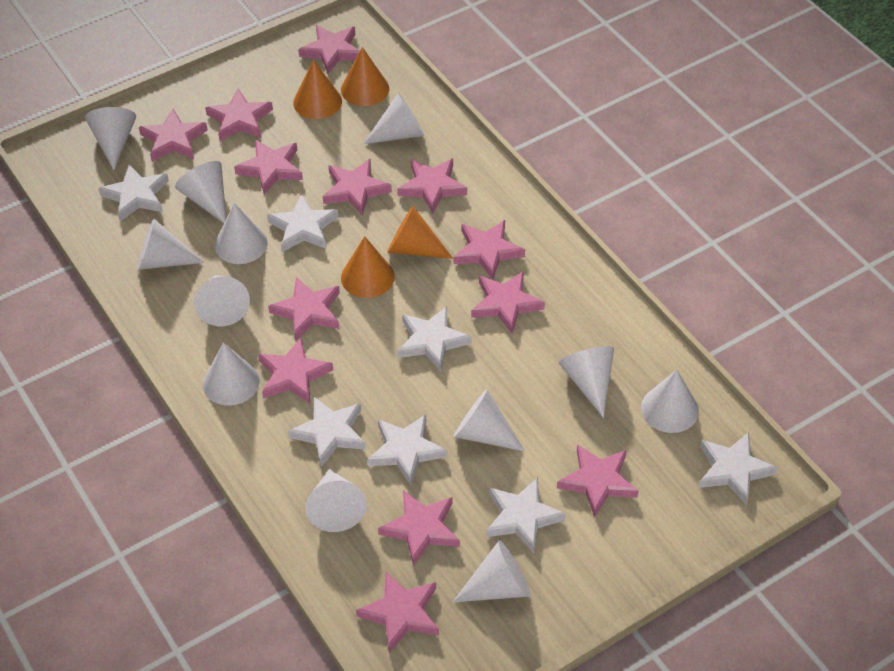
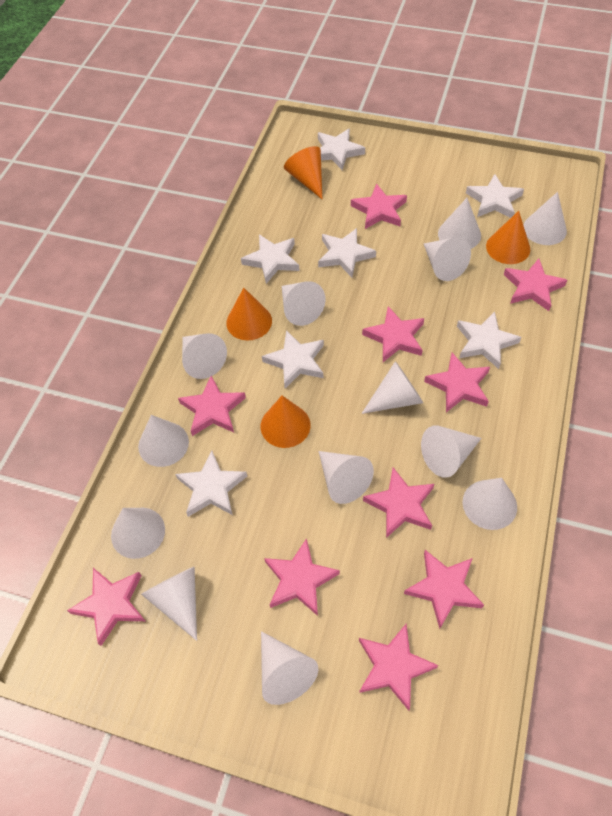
pink star: 13 -> 10
white cone: 12 -> 13

